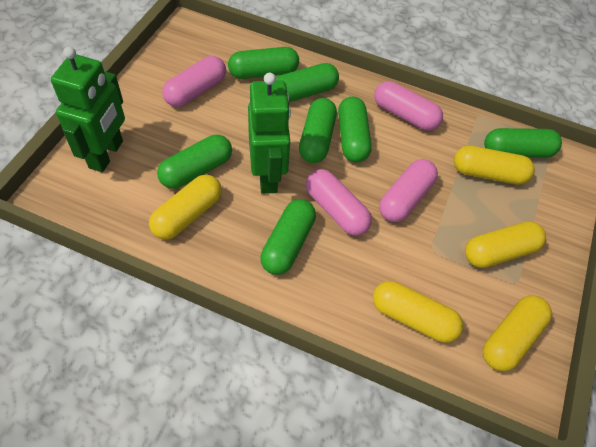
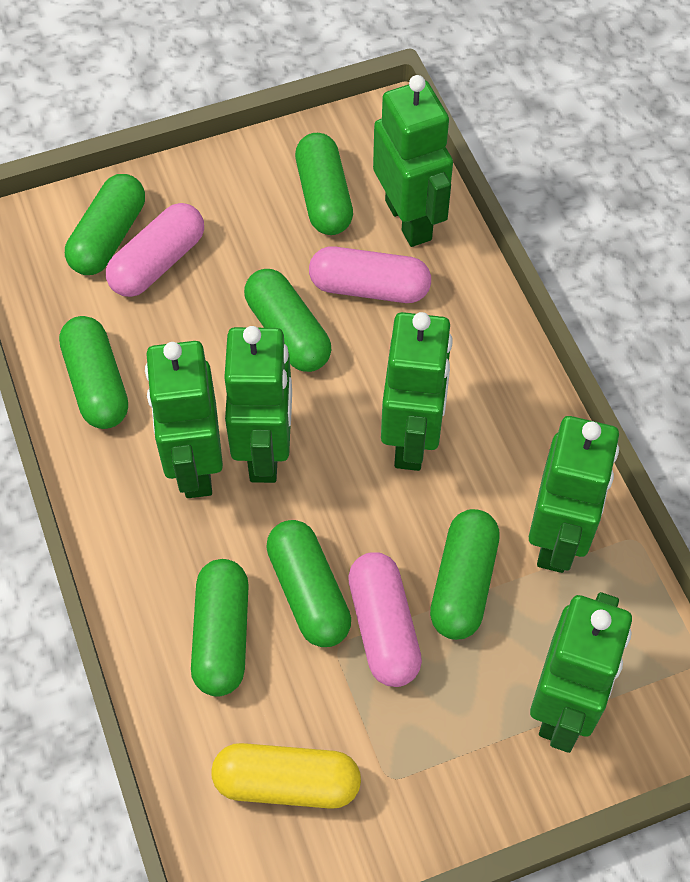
green robot: 2 -> 6
pink capsule: 4 -> 3
yellow capsule: 5 -> 1

